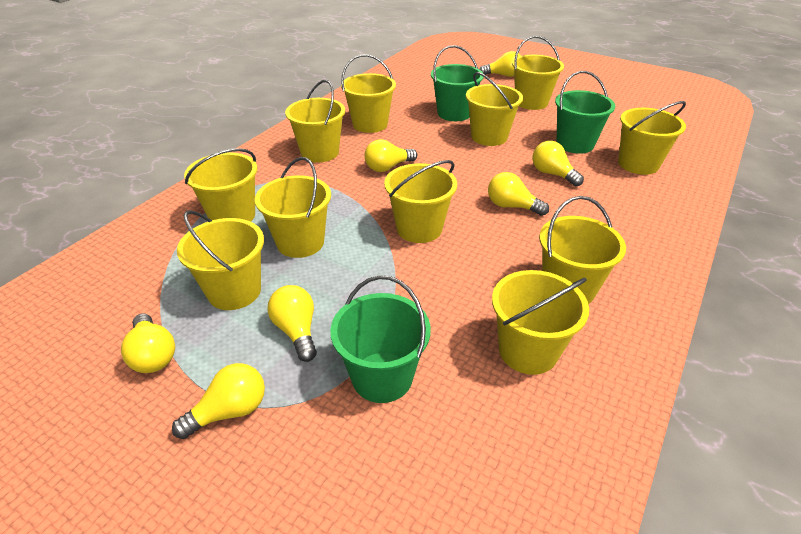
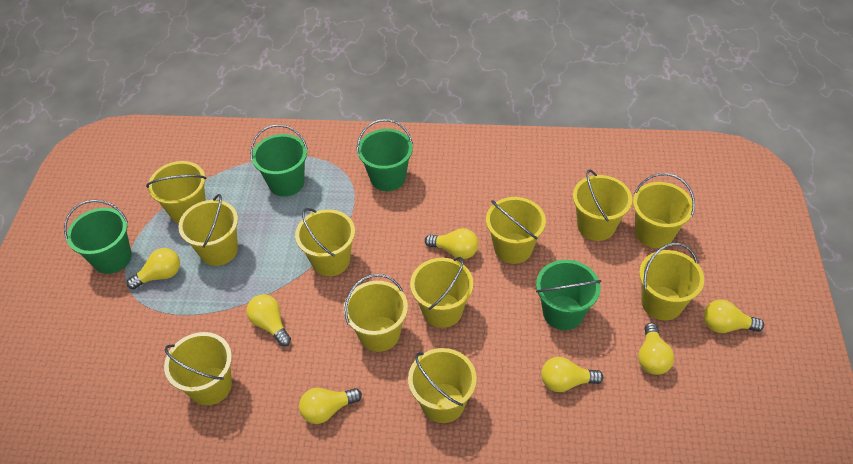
green bucket: 3 -> 4

